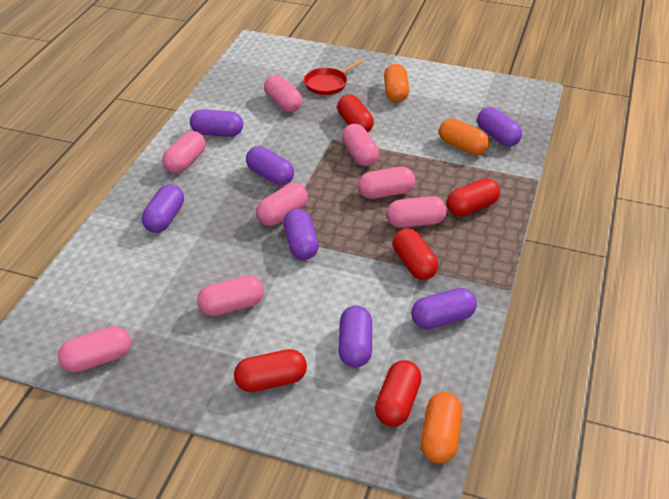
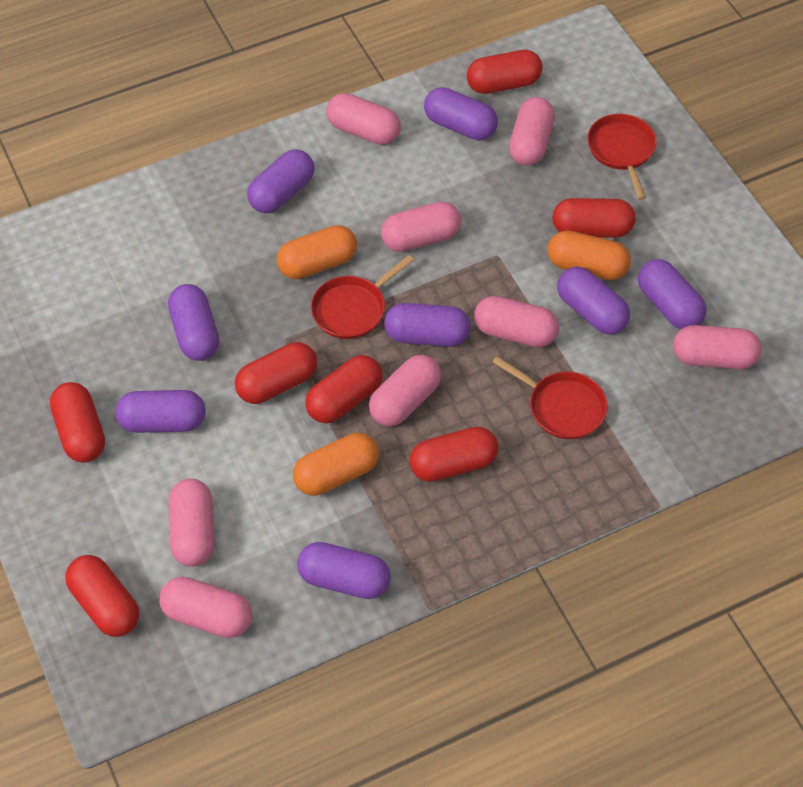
purple capsule: 7 -> 8
red capsule: 5 -> 7
red pan: 1 -> 3

